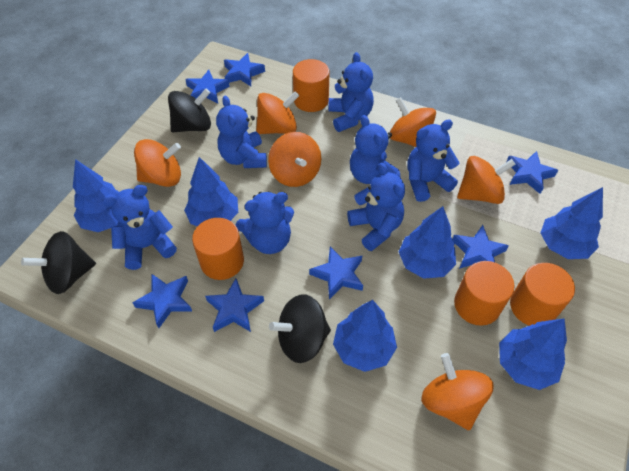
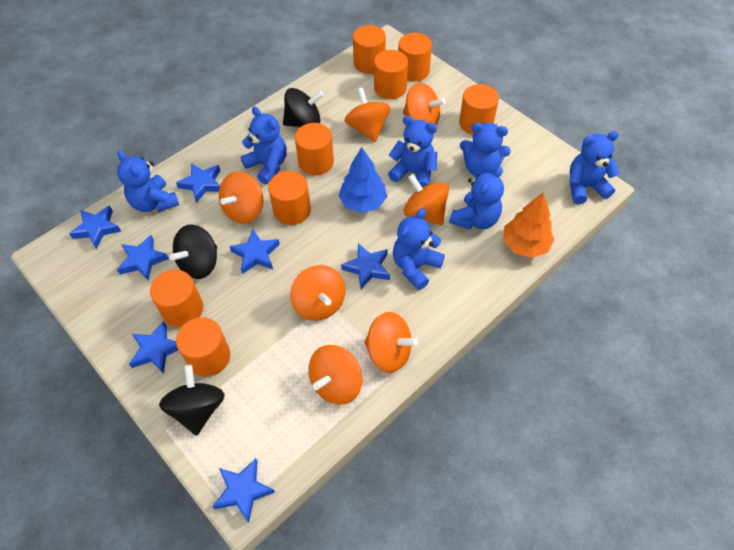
blue tree: 6 -> 1
orange cylinder: 4 -> 8
orange spinning top: 6 -> 7
orange tree: 0 -> 1

